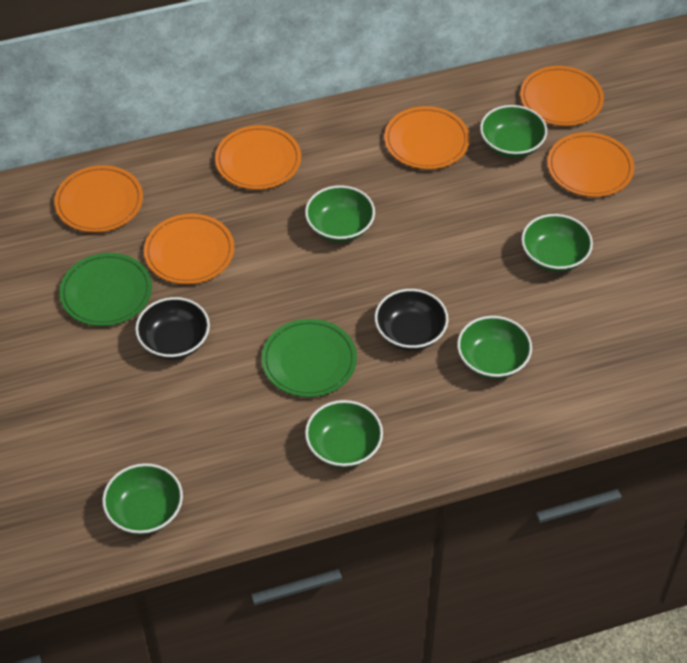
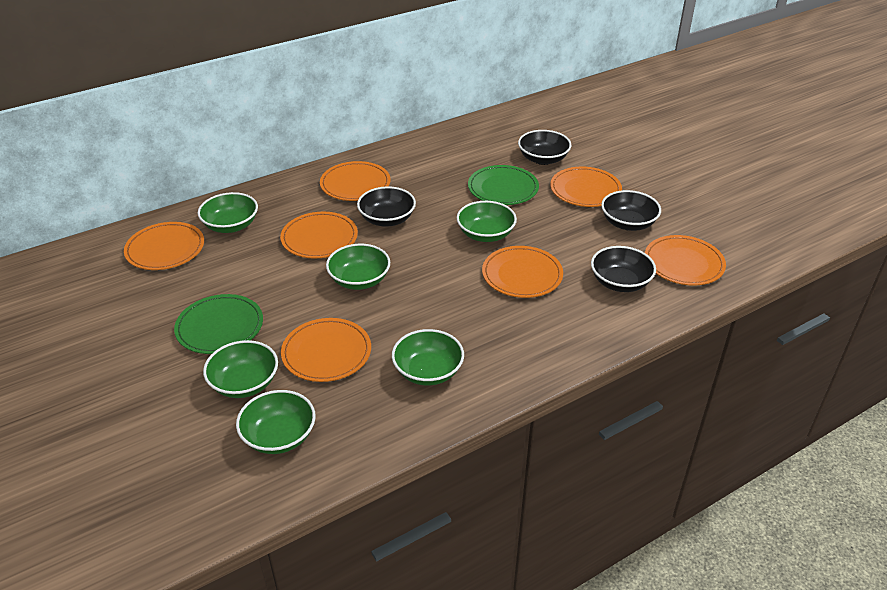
black bowl: 2 -> 4
orange plate: 6 -> 7

